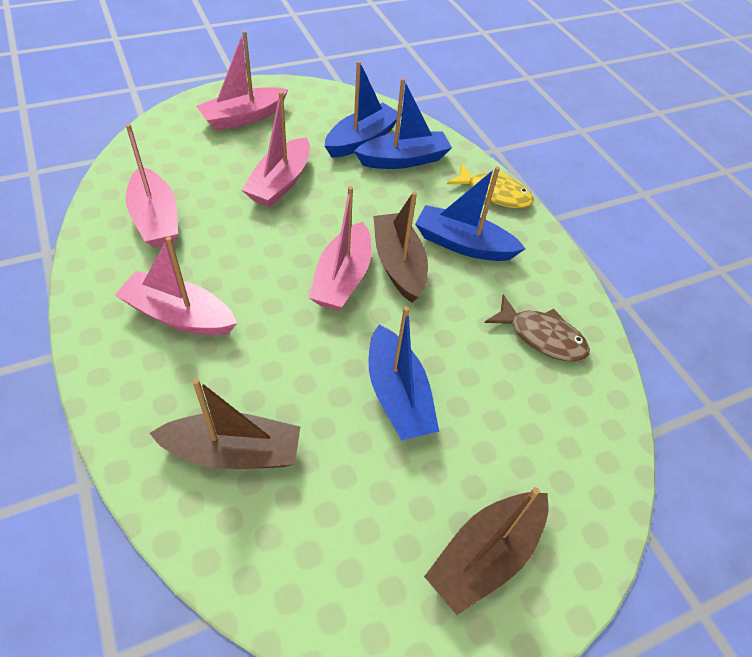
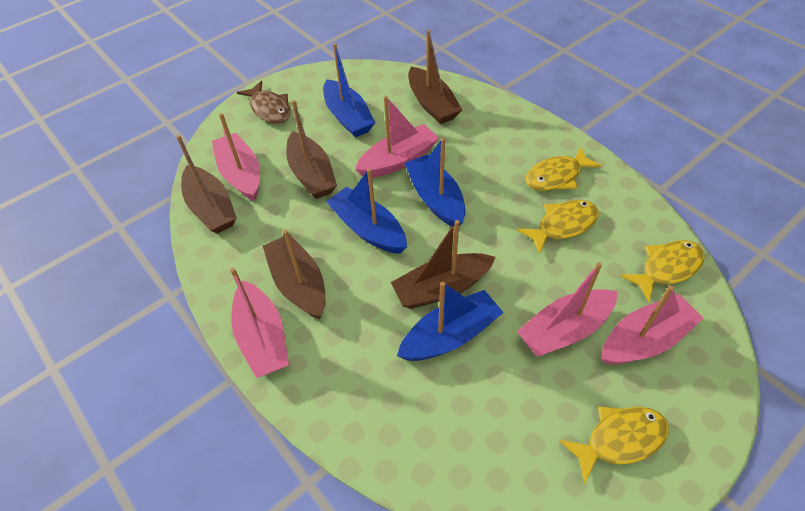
brown boat: 3 -> 5
yellow fish: 1 -> 4

